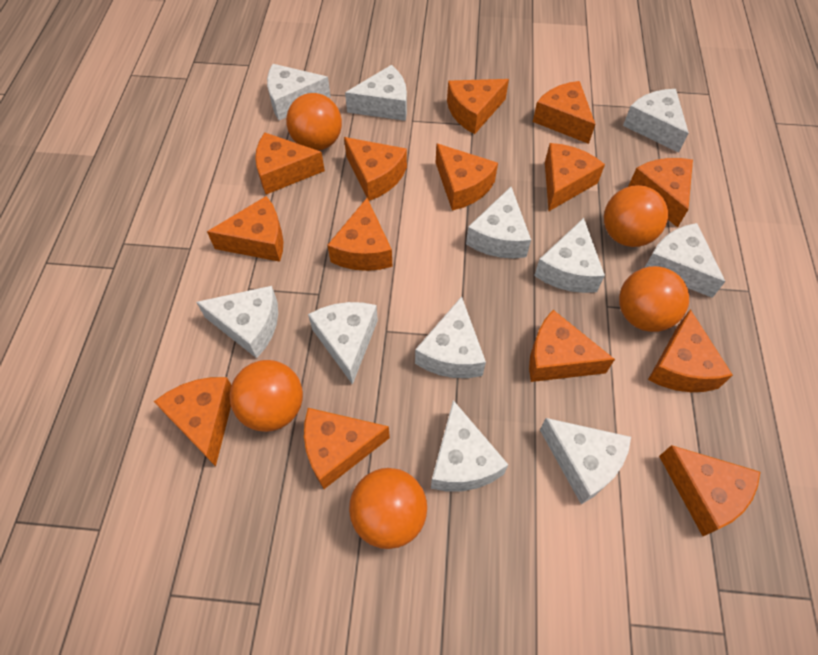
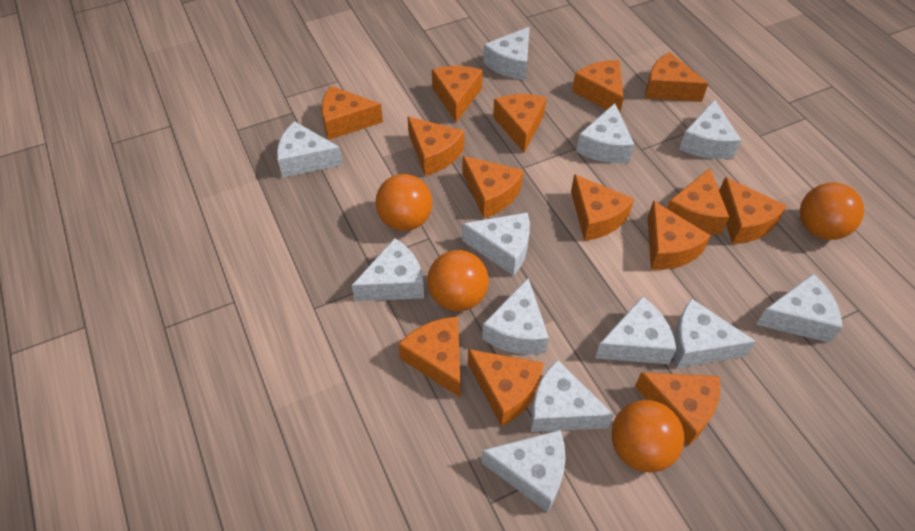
orange ball: 5 -> 4
white cheese: 11 -> 12

